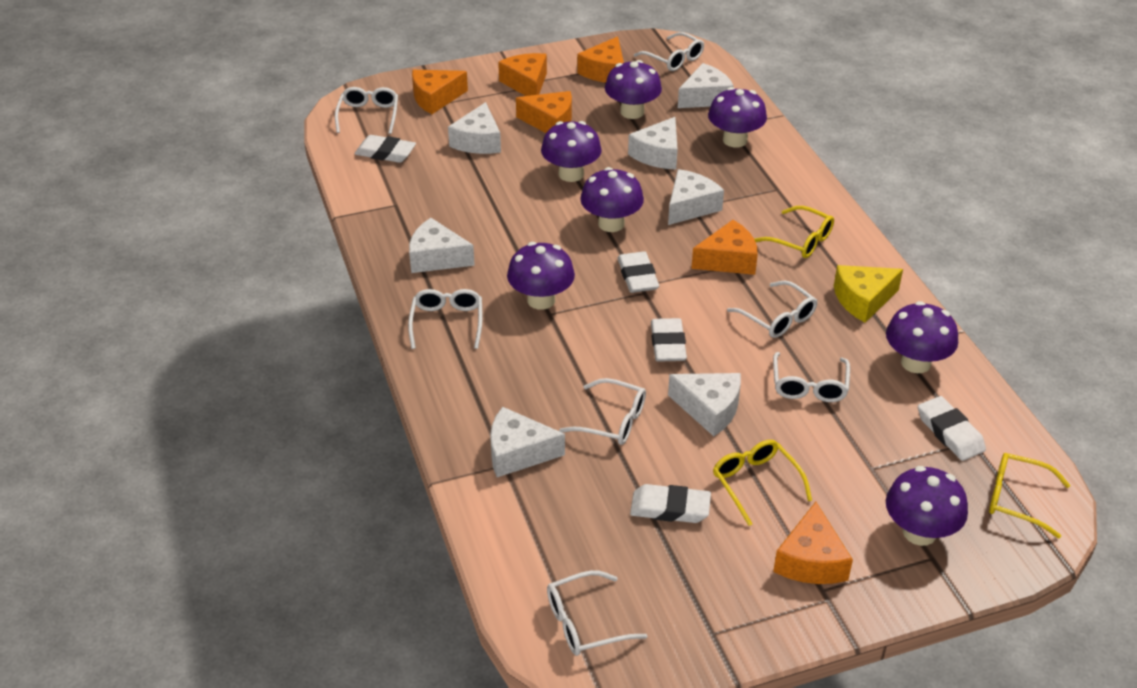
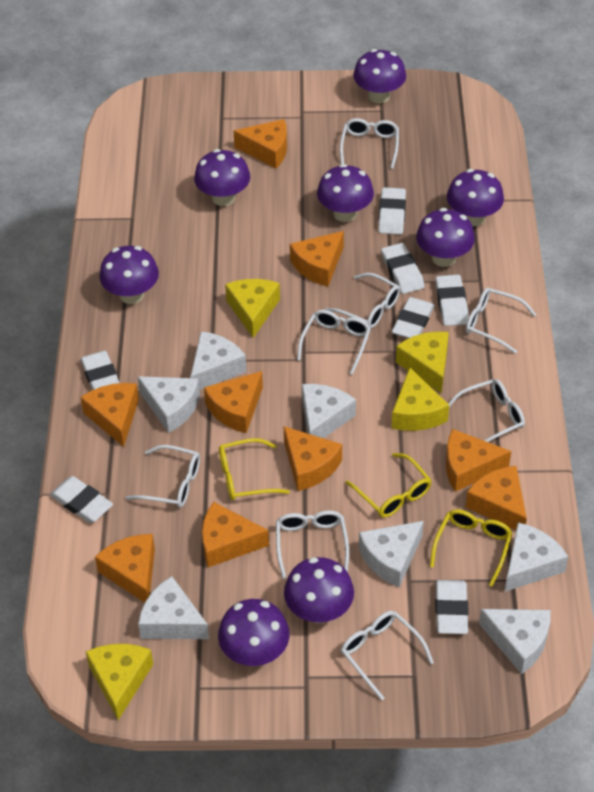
orange cheese: 6 -> 9
purple mushroom: 7 -> 8
white eraser: 5 -> 7
white glasses: 7 -> 8
yellow cheese: 1 -> 4

